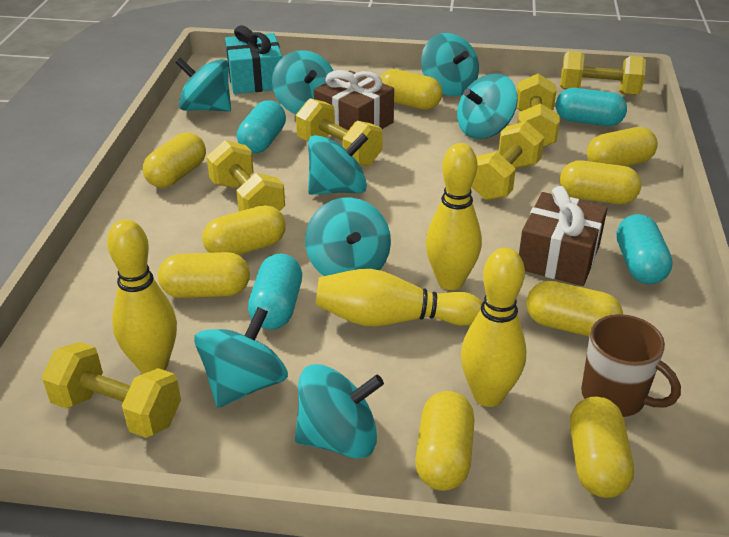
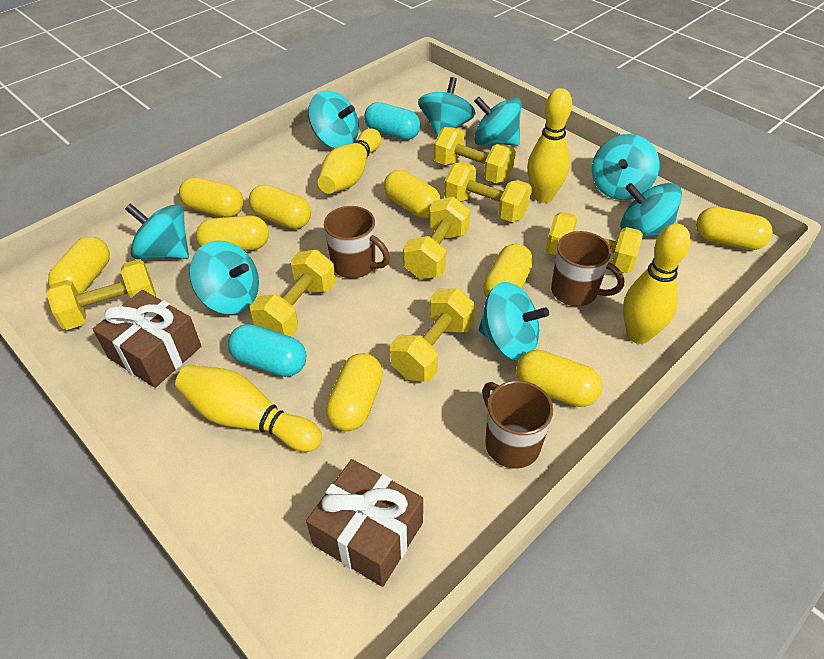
brown mug: 1 -> 3
turquoise capsule: 4 -> 2
turquoise gift: 1 -> 0
yellow dumbbell: 6 -> 7

